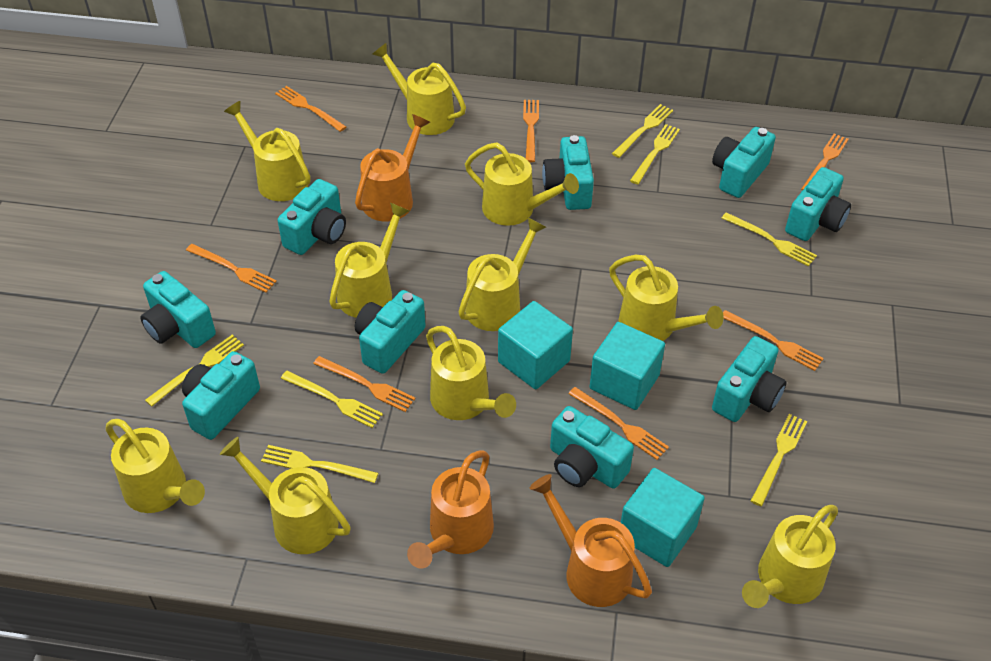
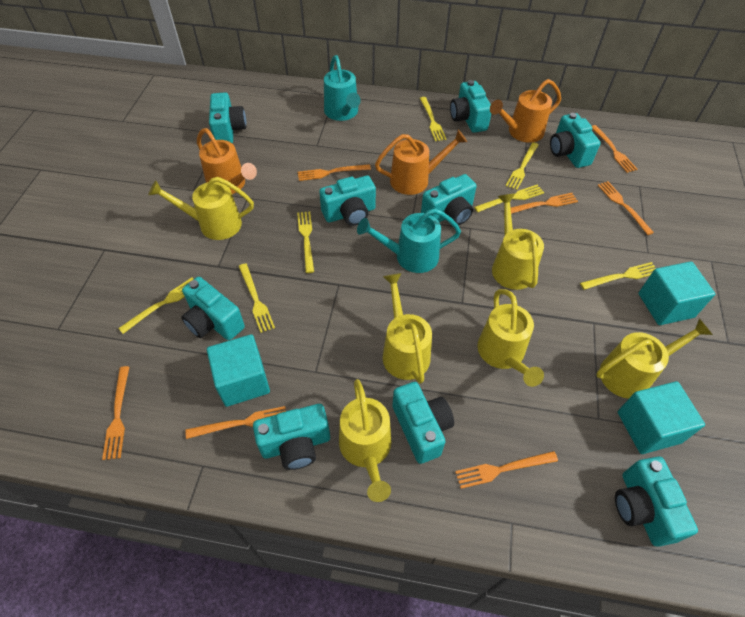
turquoise watering can: 0 -> 2
yellow watering can: 10 -> 6

